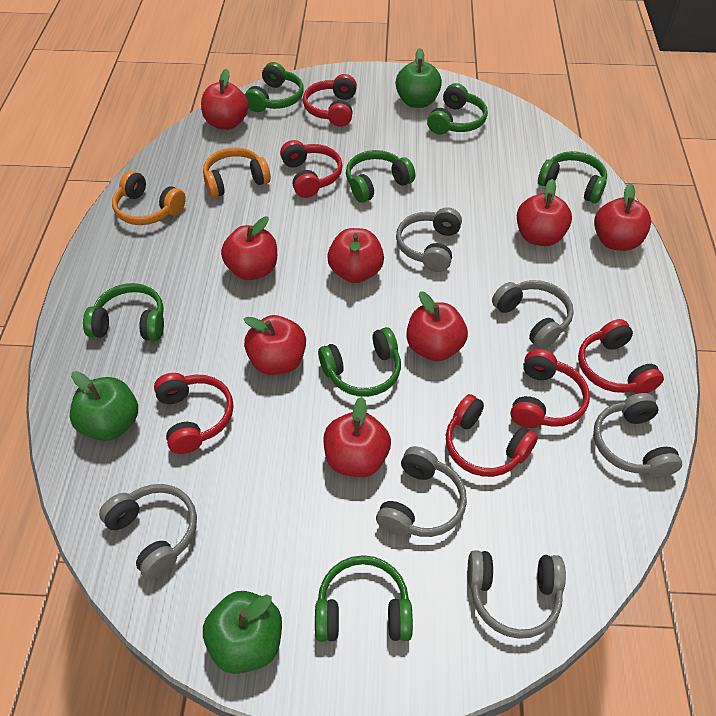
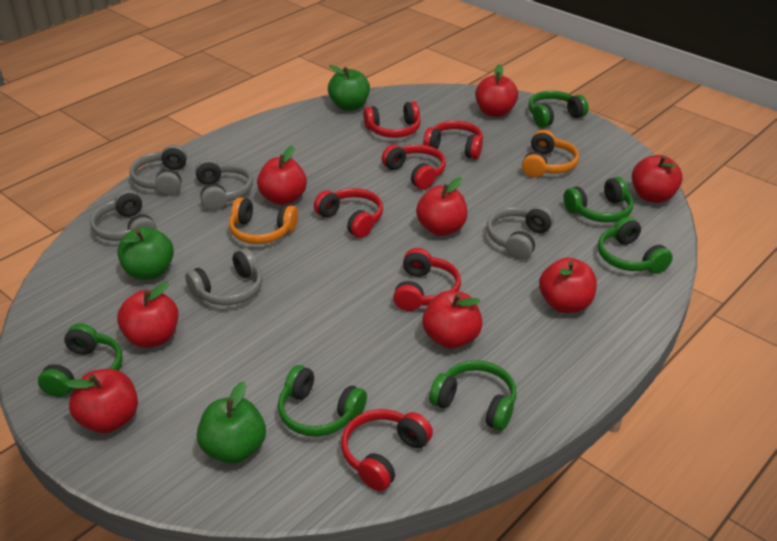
green headphones: 7 -> 6
grey headphones: 6 -> 5

